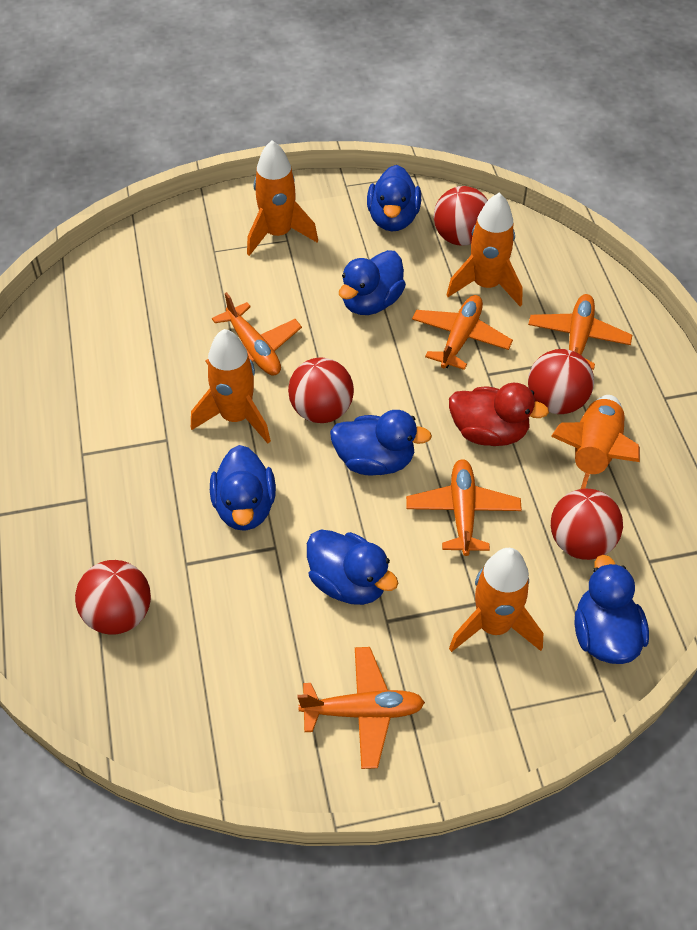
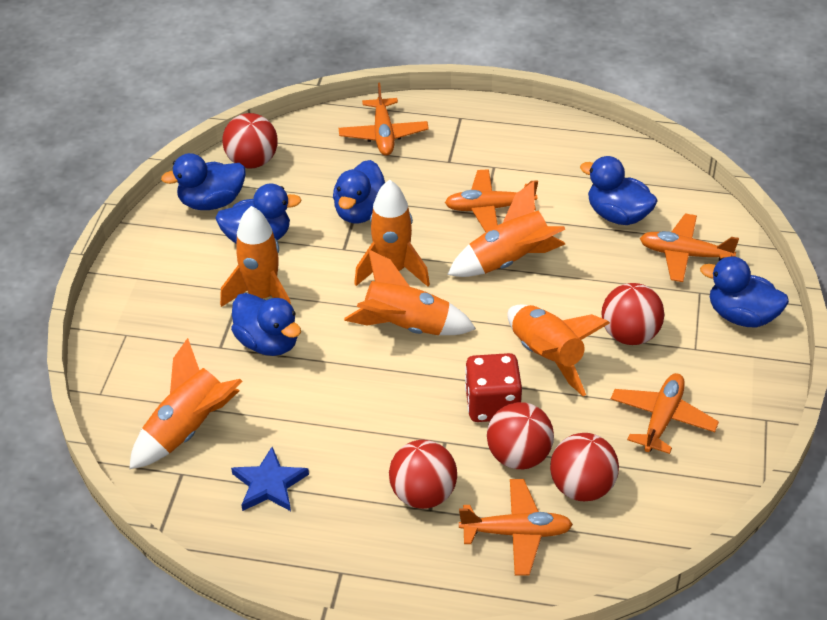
blue star: 0 -> 1
orange rocket: 5 -> 6
red dice: 0 -> 1
red duck: 1 -> 0

